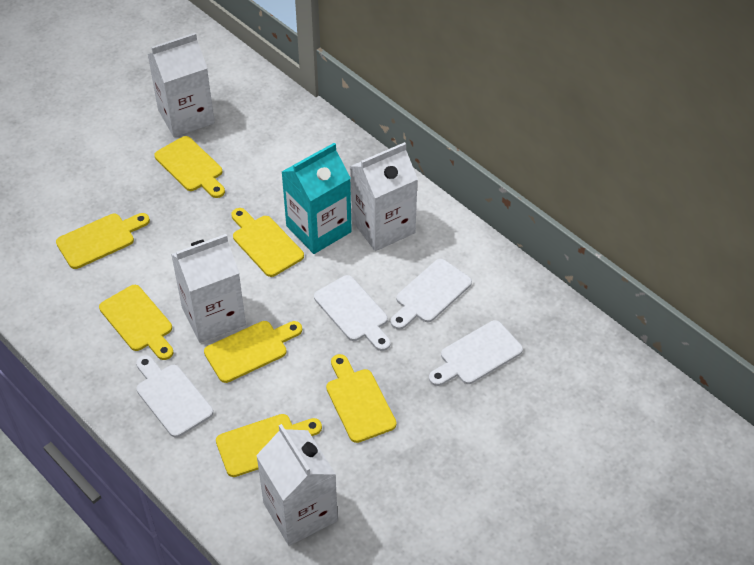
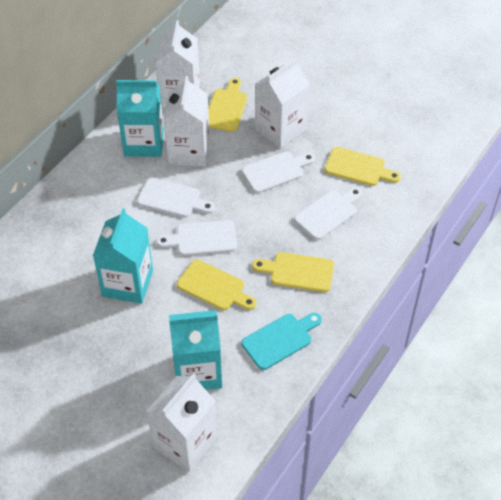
turquoise carton: 1 -> 3
turquoise cutting board: 0 -> 1
yellow cutting board: 7 -> 4

